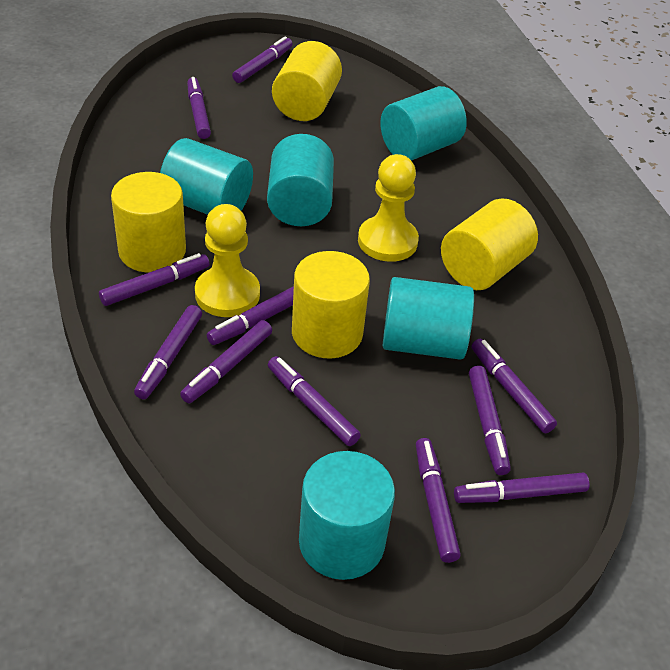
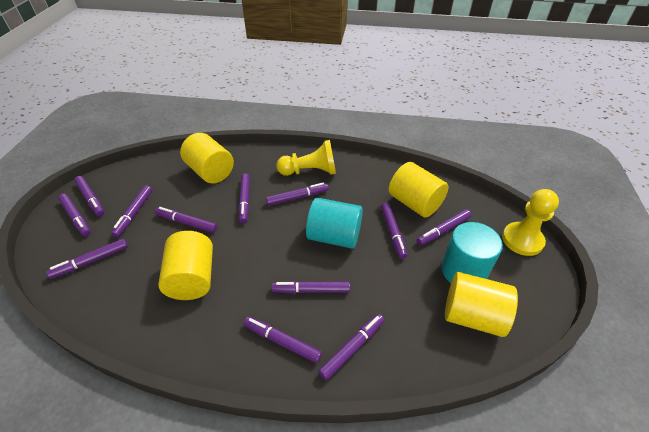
purple marker: 11 -> 12
turquoise cylinder: 5 -> 2

